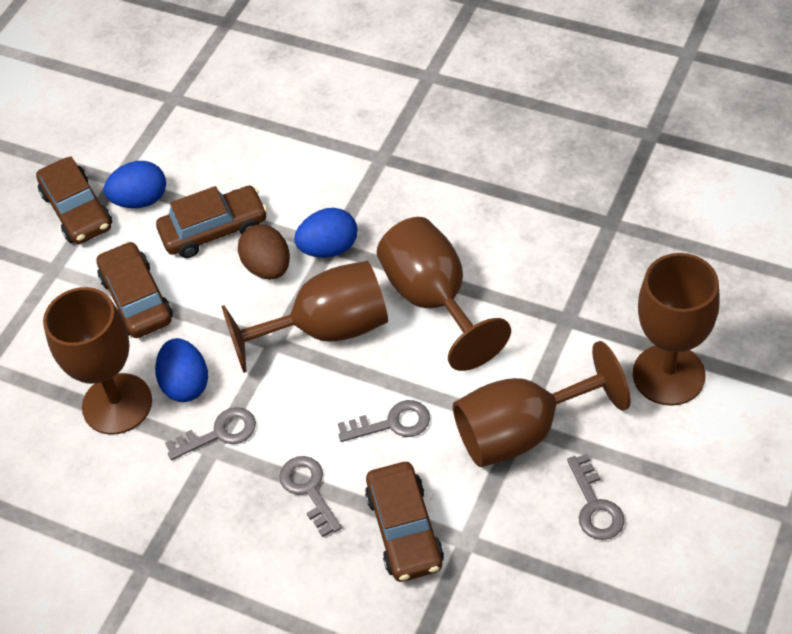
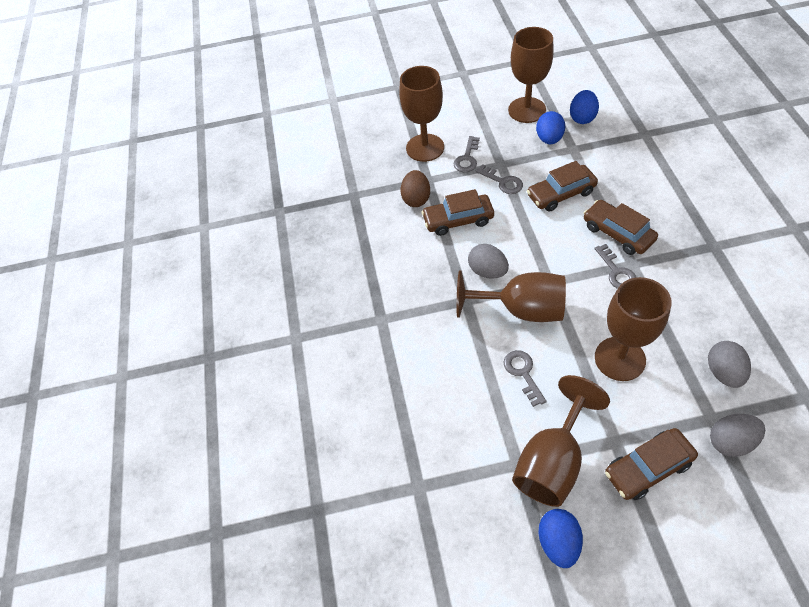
grey egg: 0 -> 3

